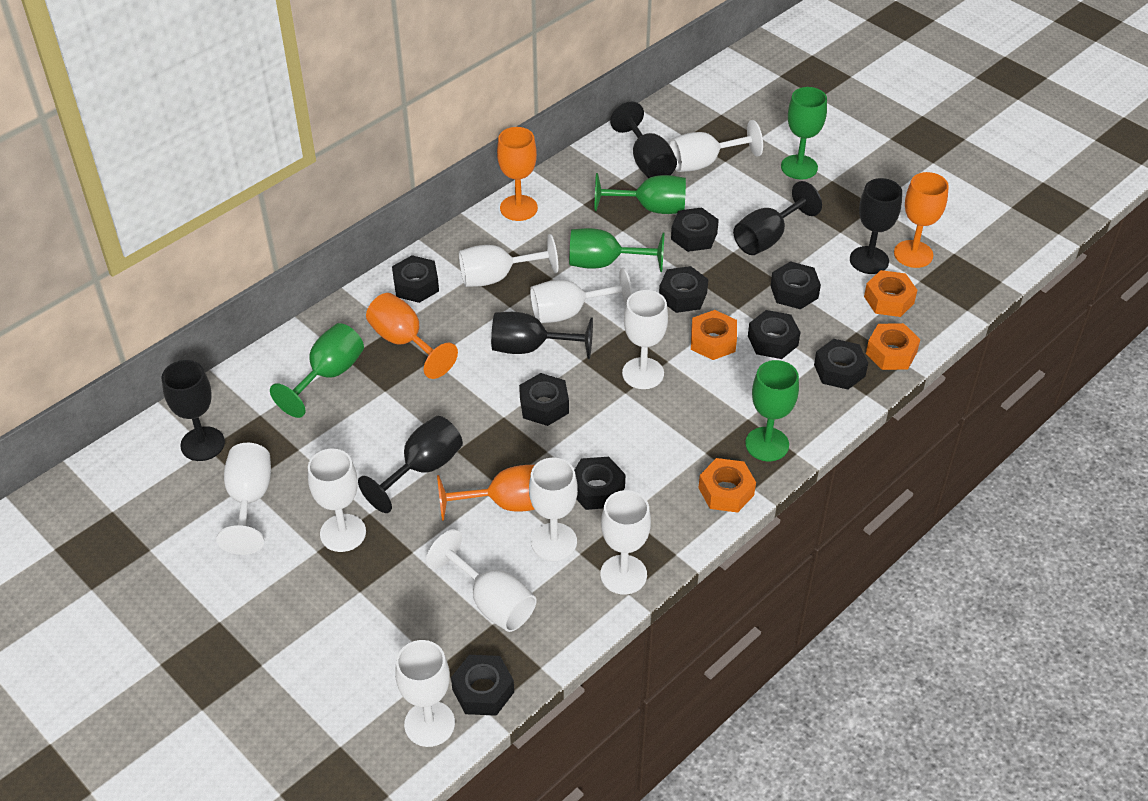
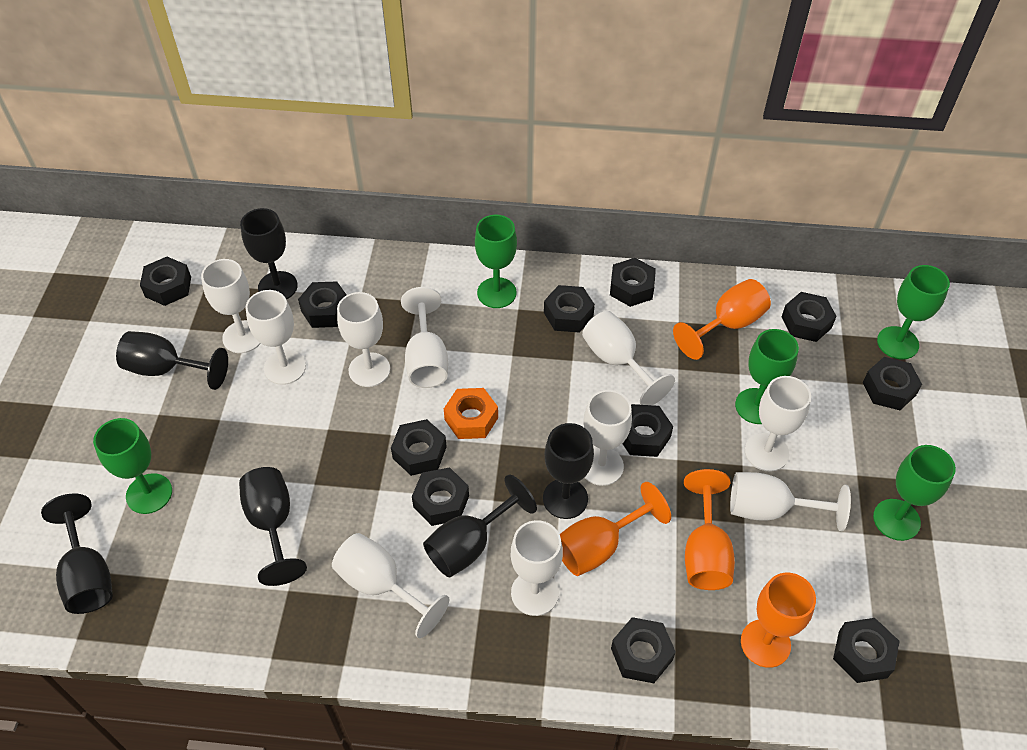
black nut: 9 -> 11
orange nut: 4 -> 1

